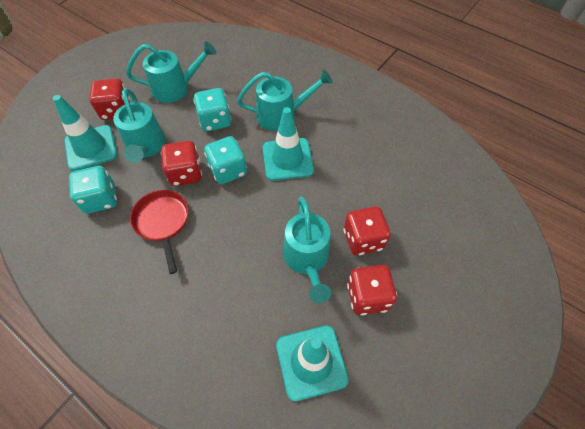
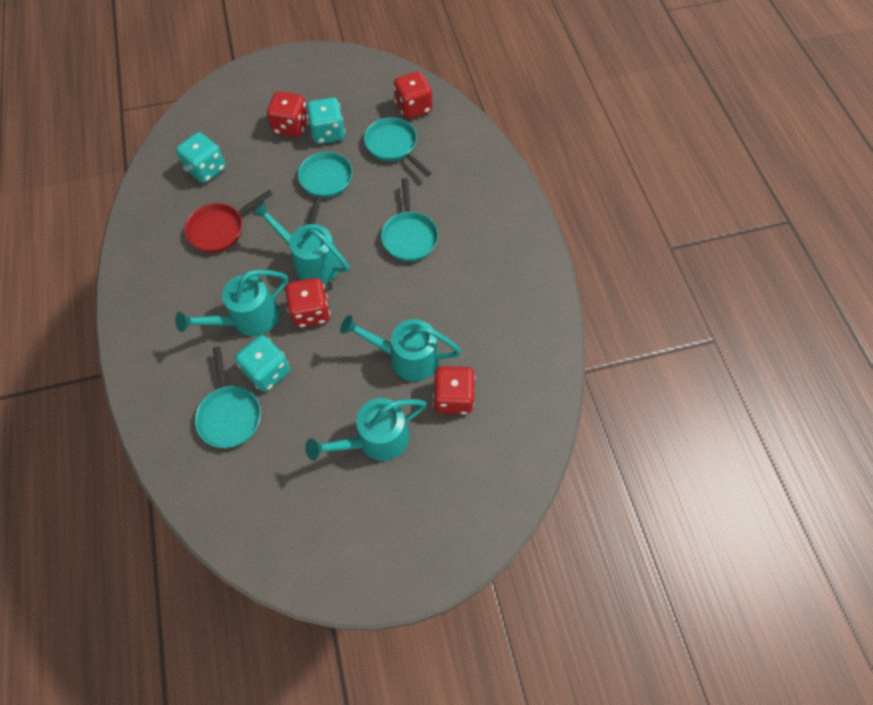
turquoise pan: 0 -> 4
turquoise traffic cone: 3 -> 0

